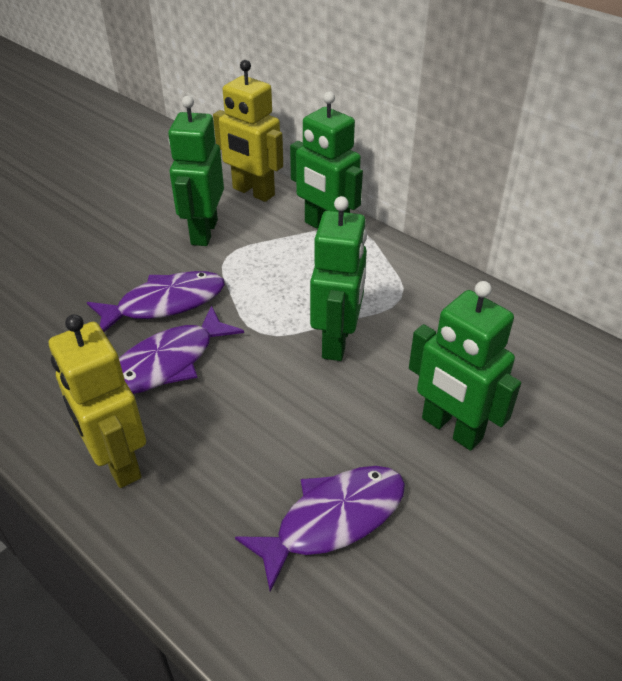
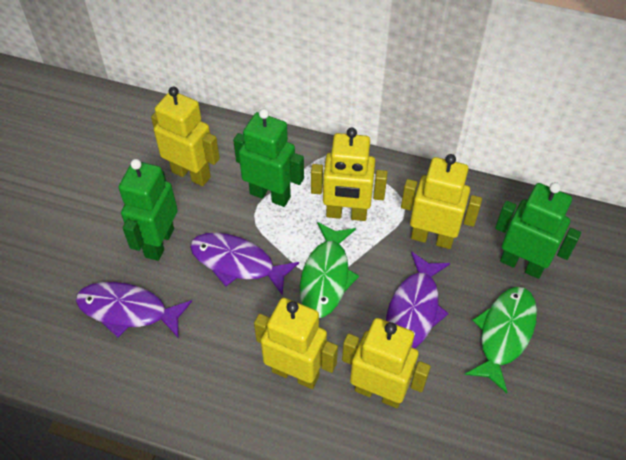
green fish: 0 -> 2
green robot: 4 -> 3
yellow robot: 2 -> 5

